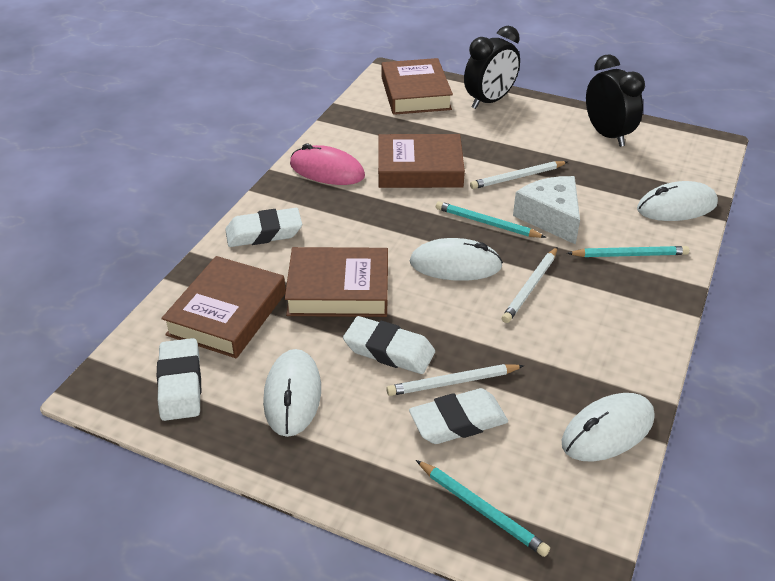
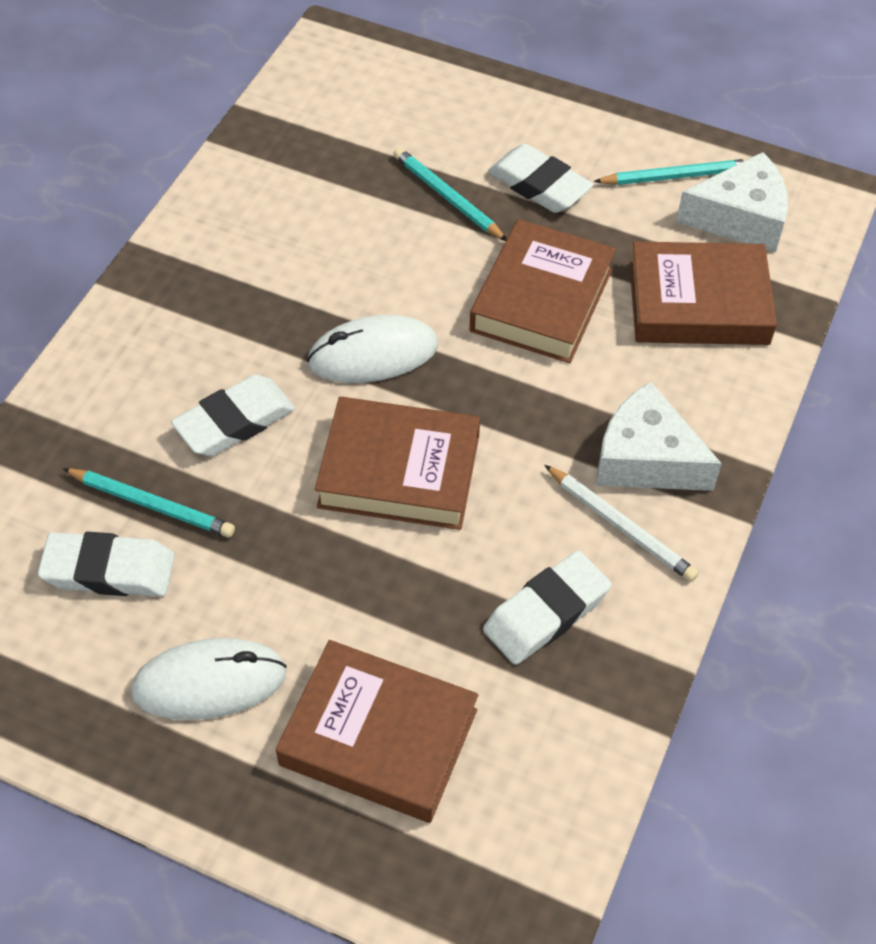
black clock: 2 -> 0
pink mouse: 1 -> 0
white cheese: 1 -> 2
white mouse: 4 -> 2
white pencil: 3 -> 1

